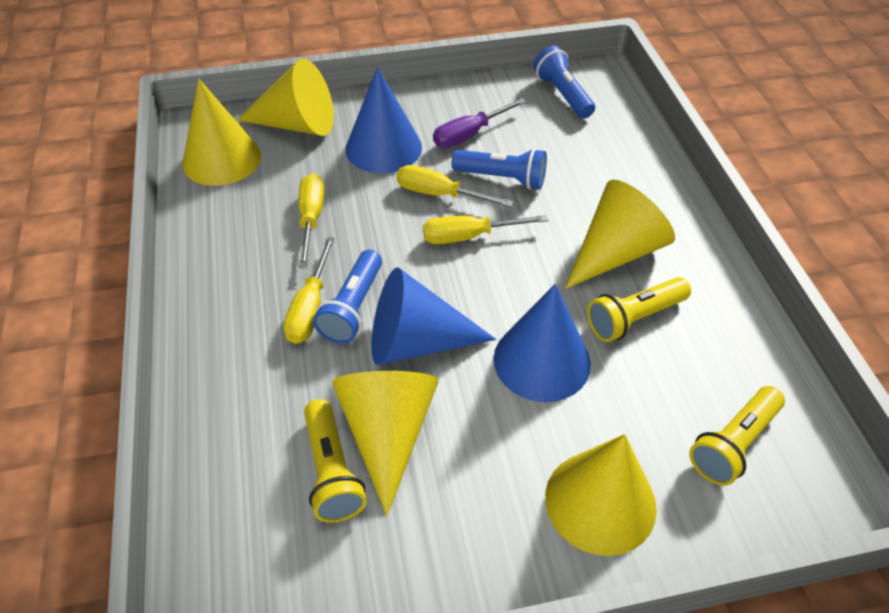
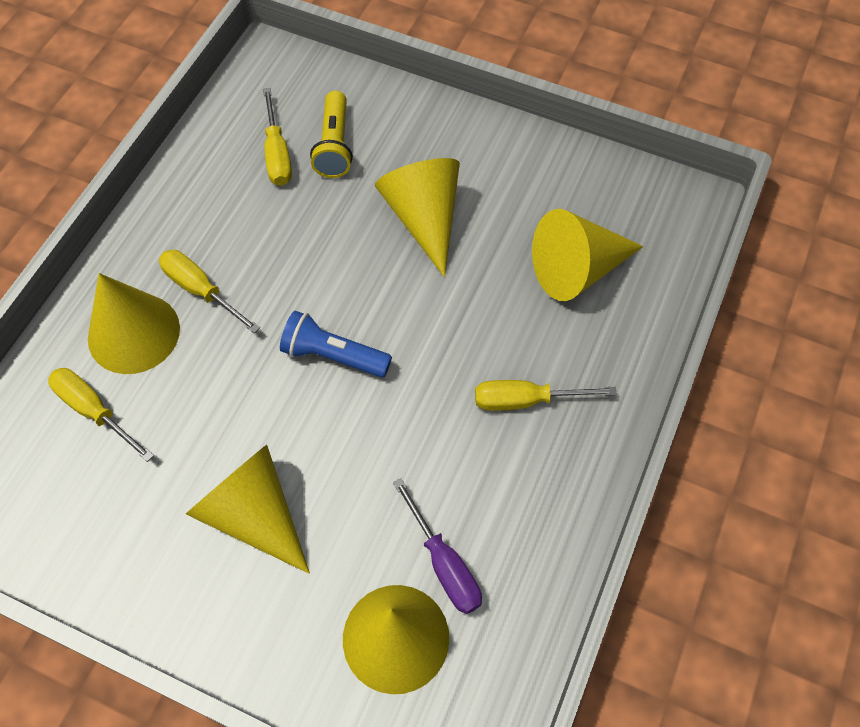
blue cone: 3 -> 0
blue flashlight: 3 -> 1
yellow flashlight: 3 -> 1

